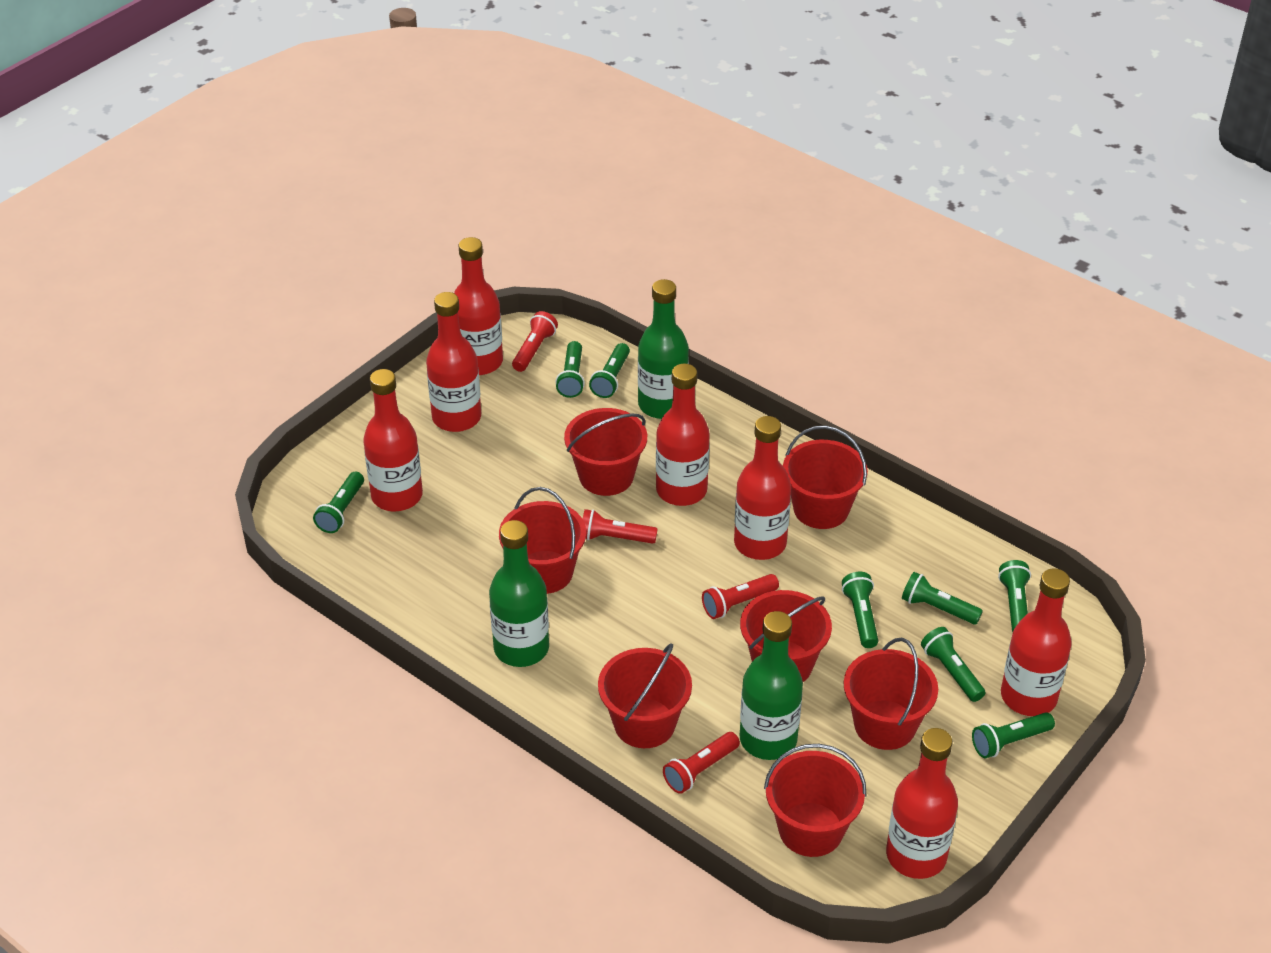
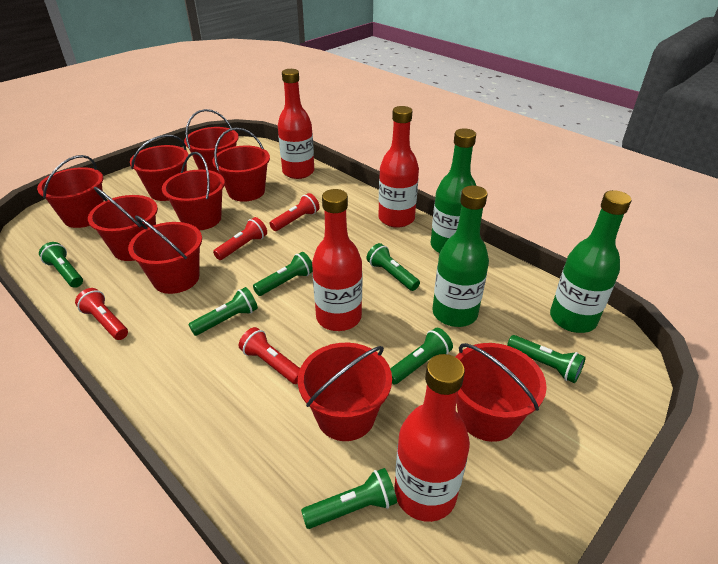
green flashlight: 8 -> 7
red bottle: 7 -> 4
red bucket: 7 -> 9

